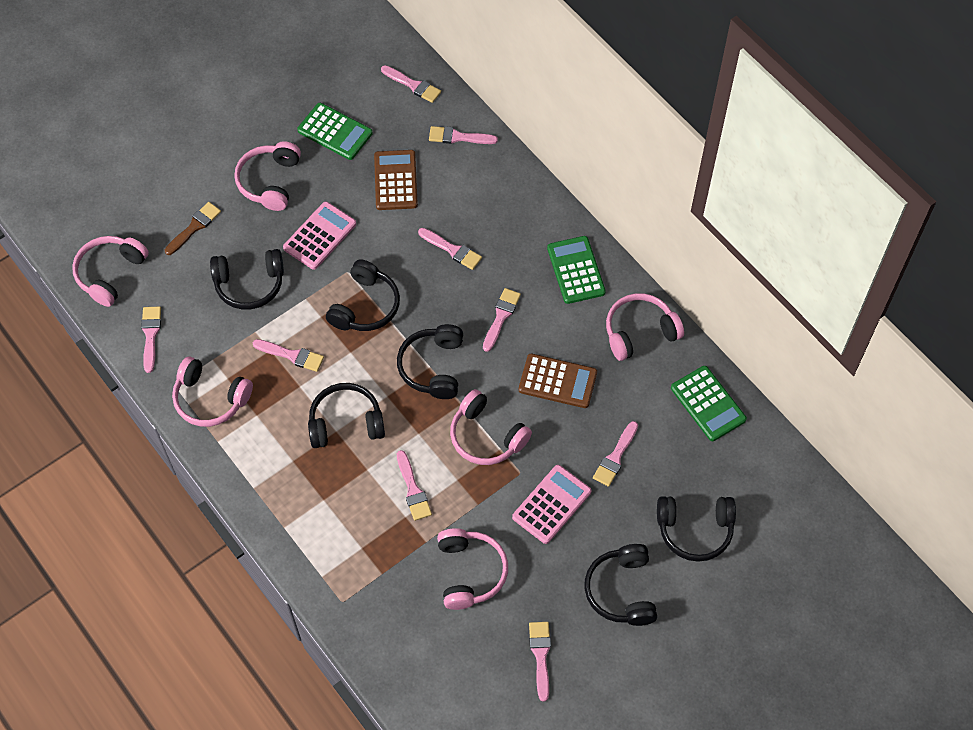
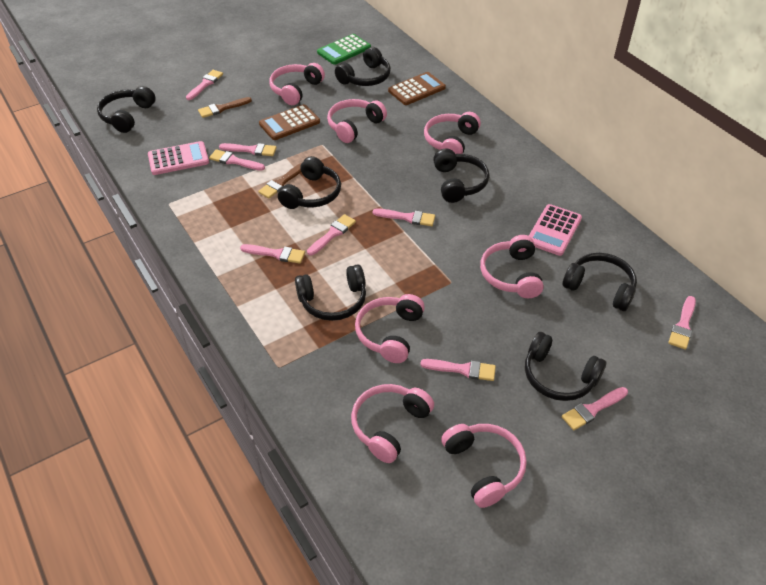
black headphones: 6 -> 7
brown brush: 1 -> 2
green calculator: 3 -> 1
pink headphones: 6 -> 7

